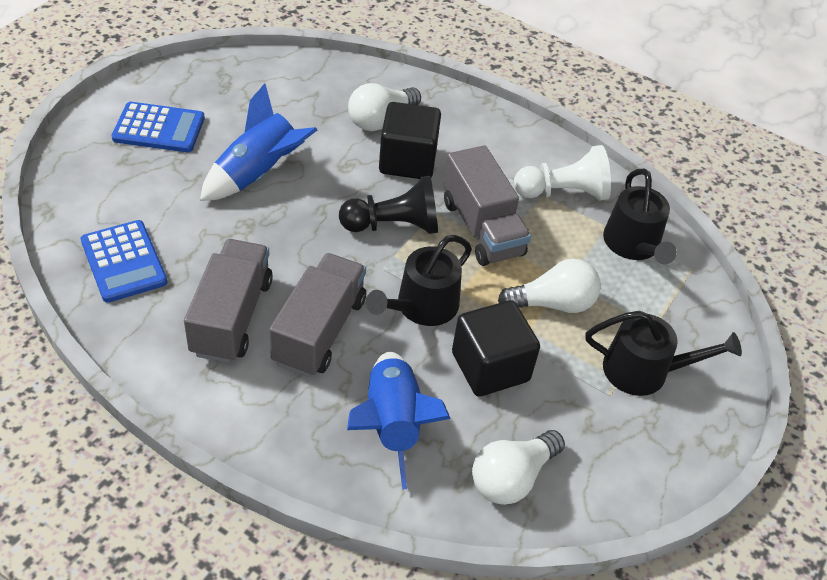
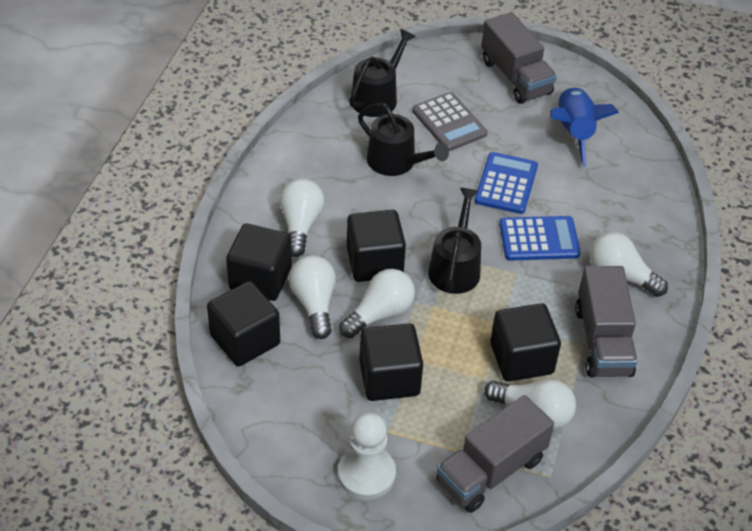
black cube: 2 -> 5
black pawn: 1 -> 0
blue rocket: 2 -> 1
grey calculator: 0 -> 1
white light bulb: 3 -> 5

